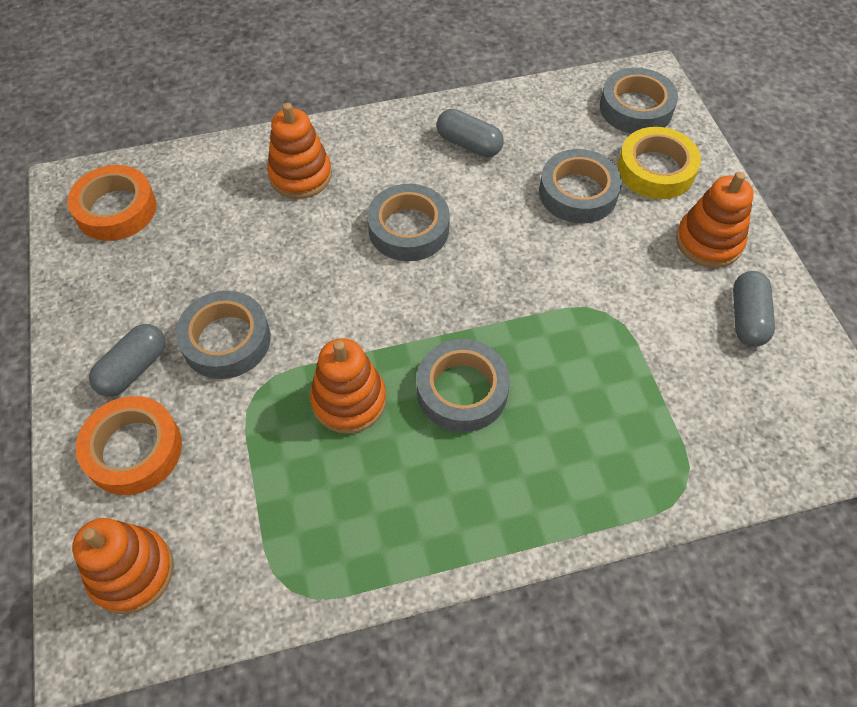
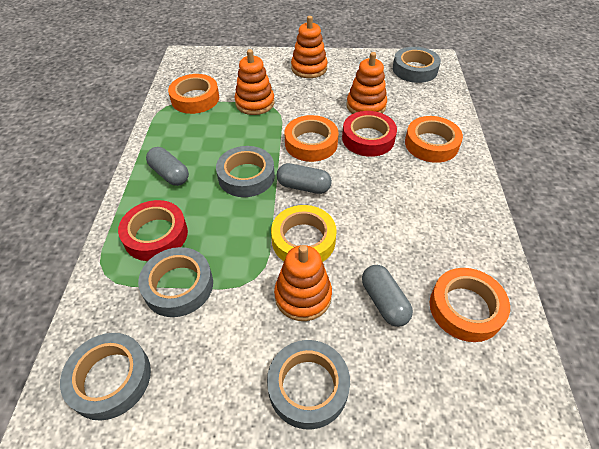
orange tape: 2 -> 4
red tape: 0 -> 2

